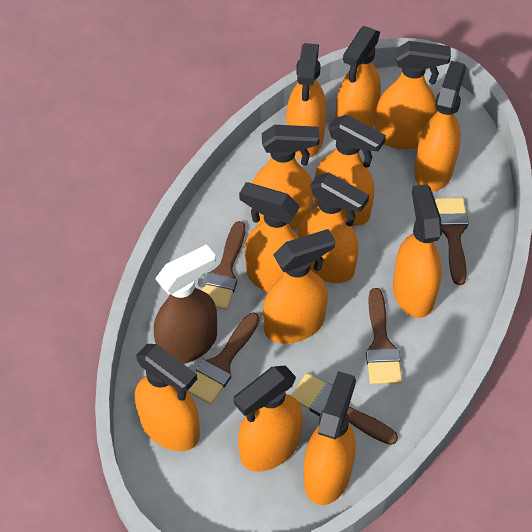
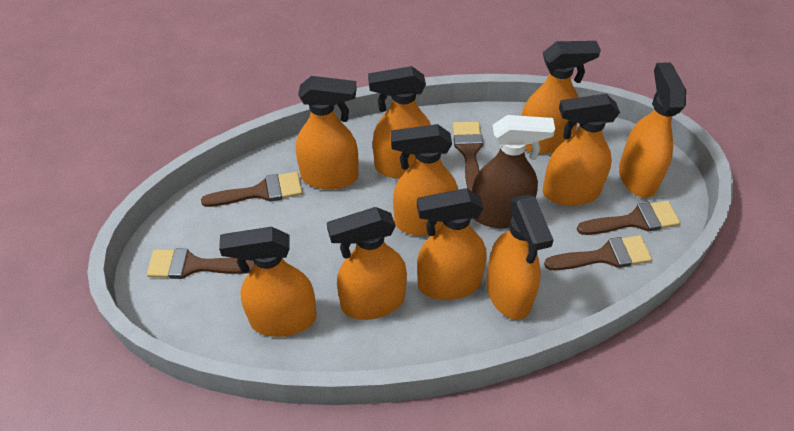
orange spray bottle: 13 -> 10

